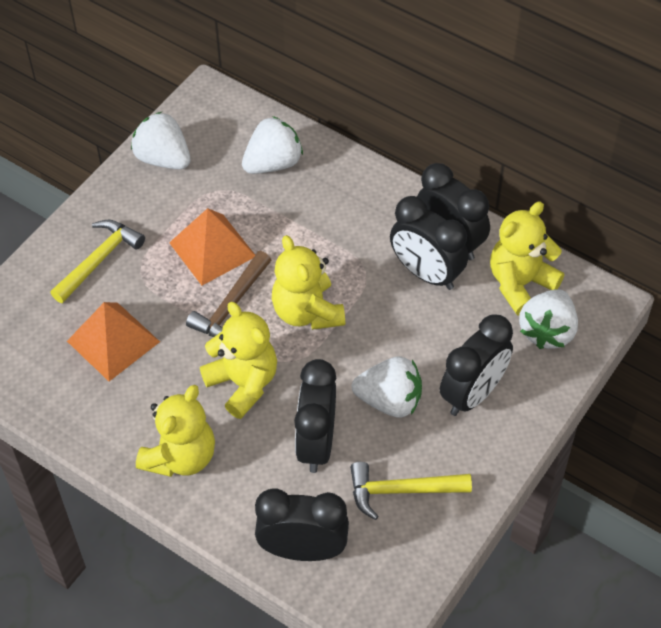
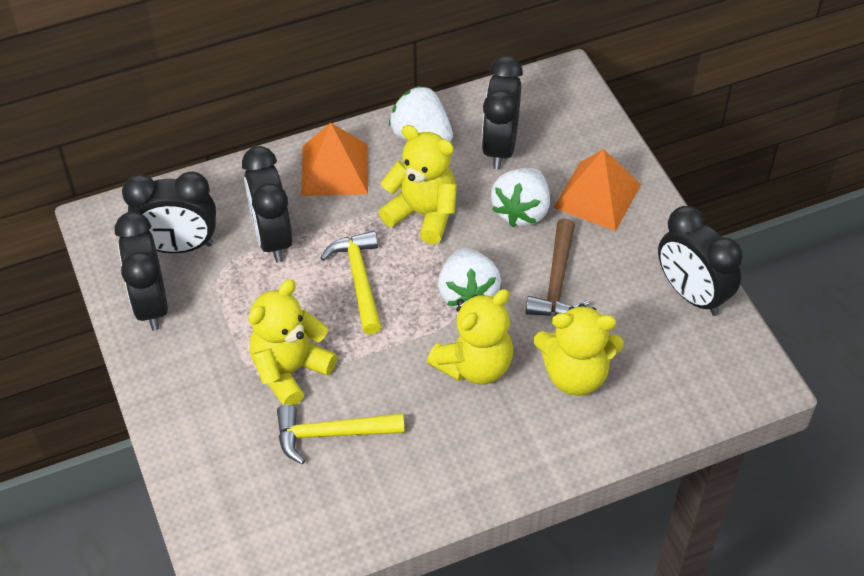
white strawberry: 4 -> 3

